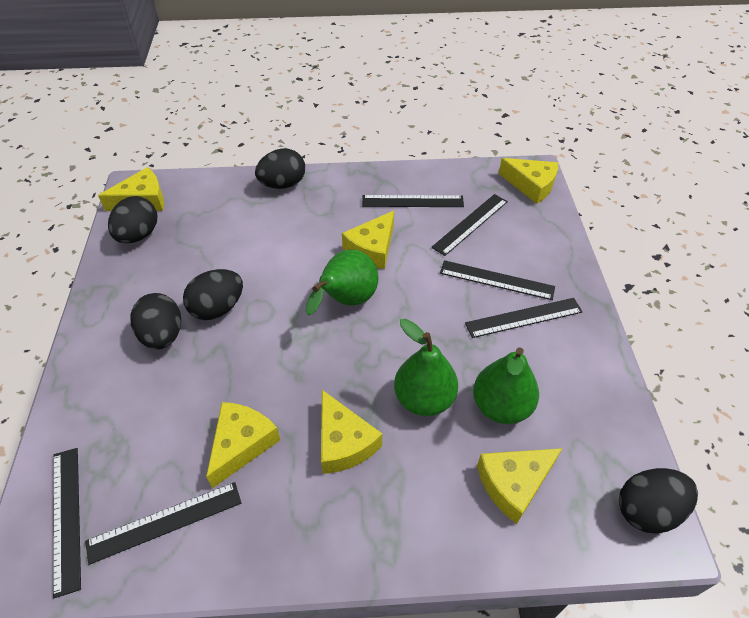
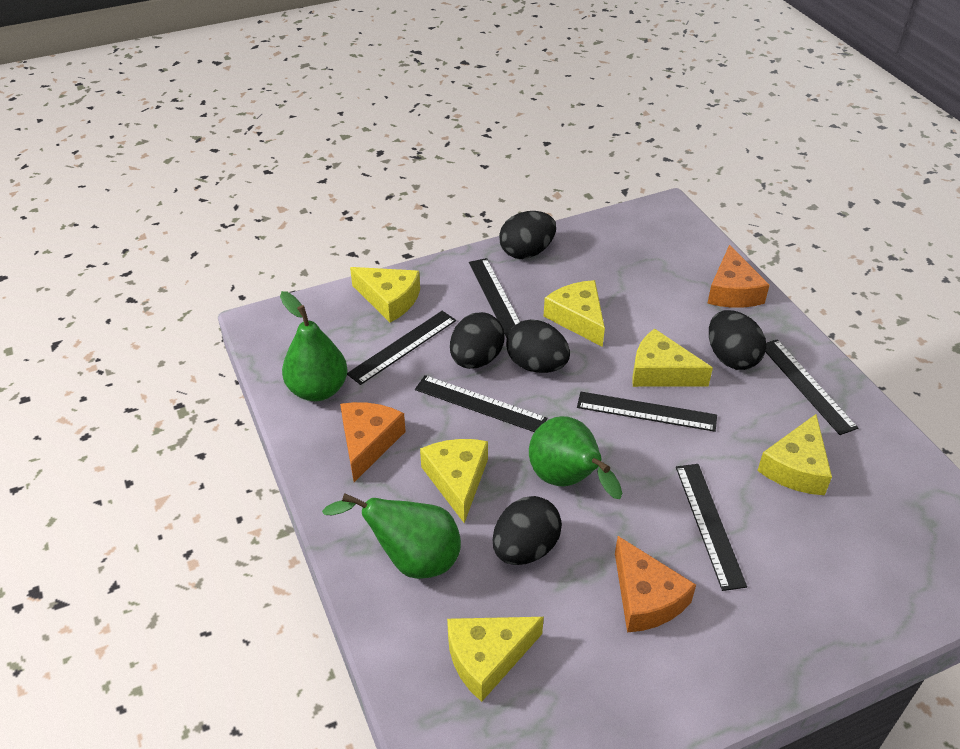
orange cheese: 0 -> 3

